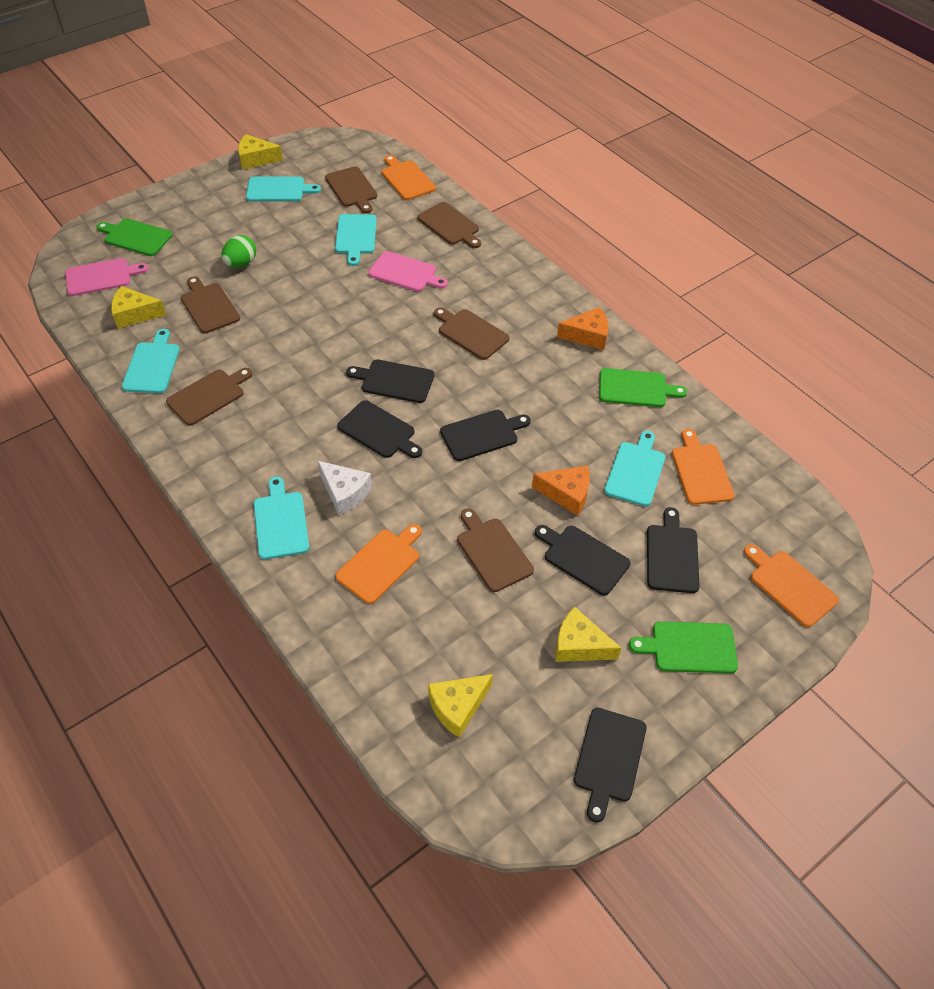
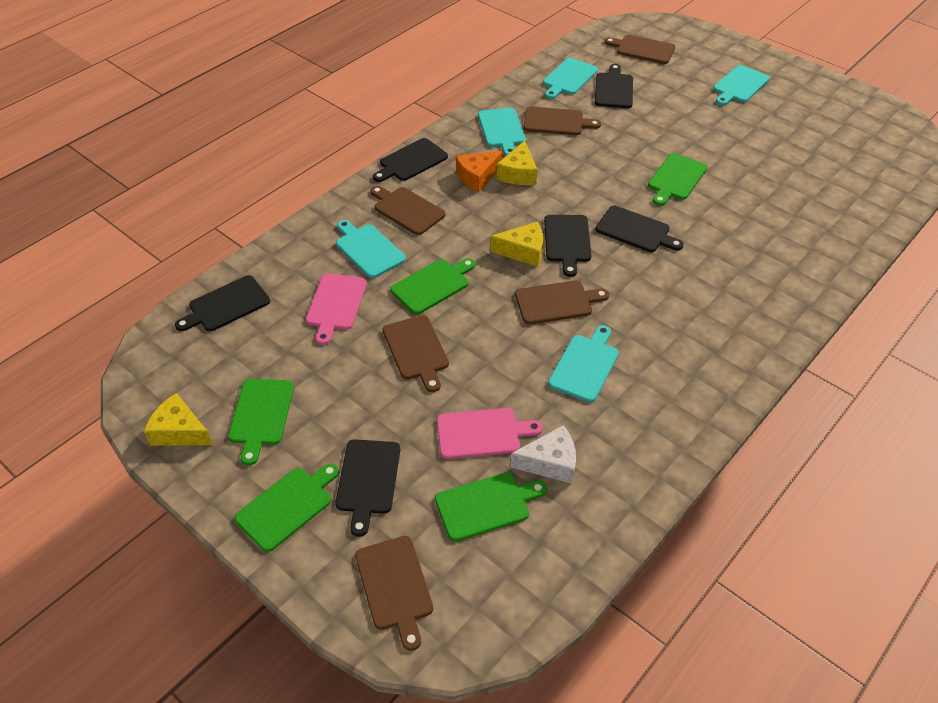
green cutting board: 3 -> 5
green egg: 1 -> 0
orange cheese: 2 -> 1
orange cutting board: 4 -> 0
yellow cheese: 4 -> 3

